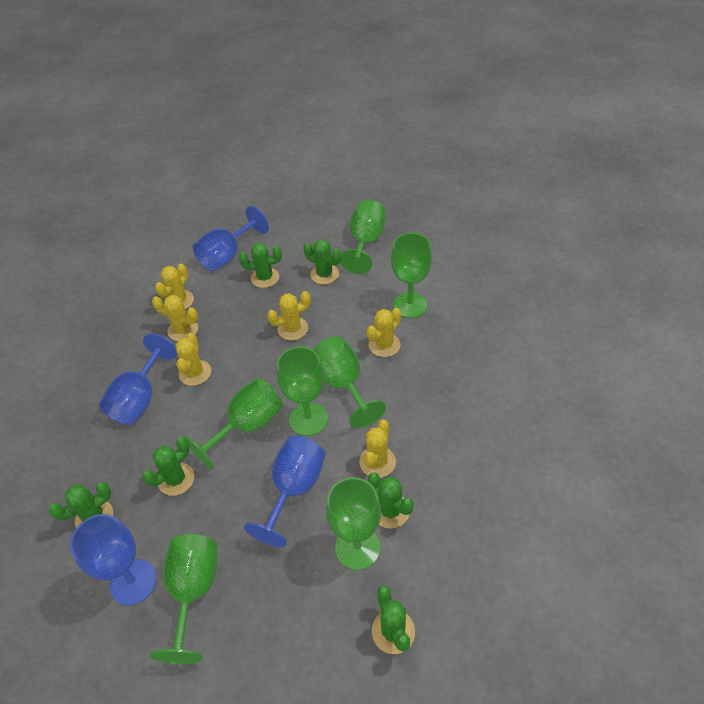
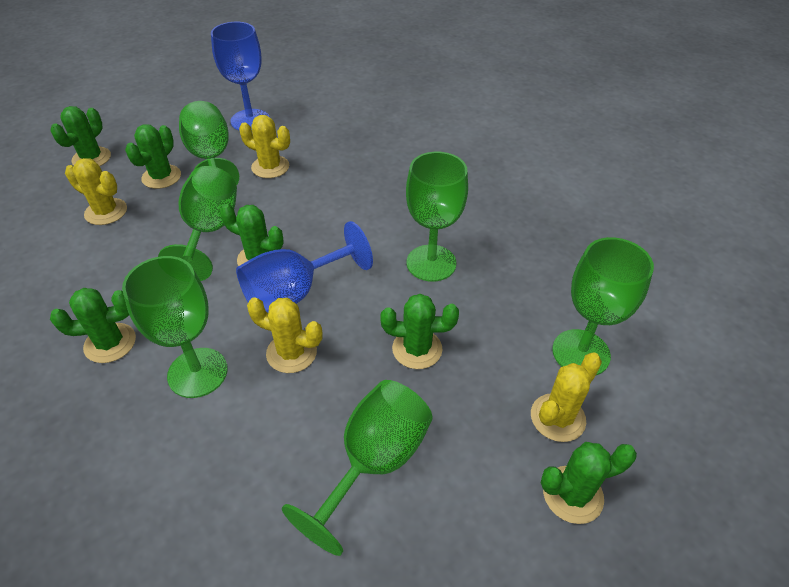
blue goblet: 4 -> 2
green goblet: 7 -> 6
yellow cactus: 6 -> 4

